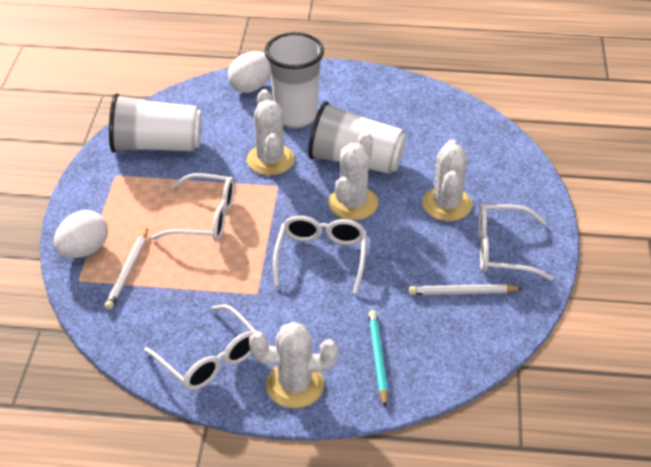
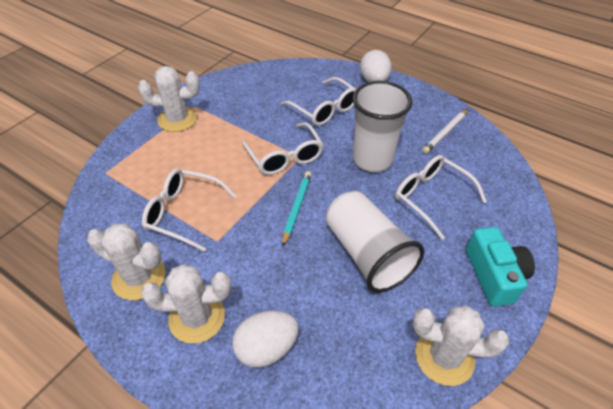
turquoise camera: 0 -> 1
white cup: 3 -> 2
white pencil: 2 -> 1

